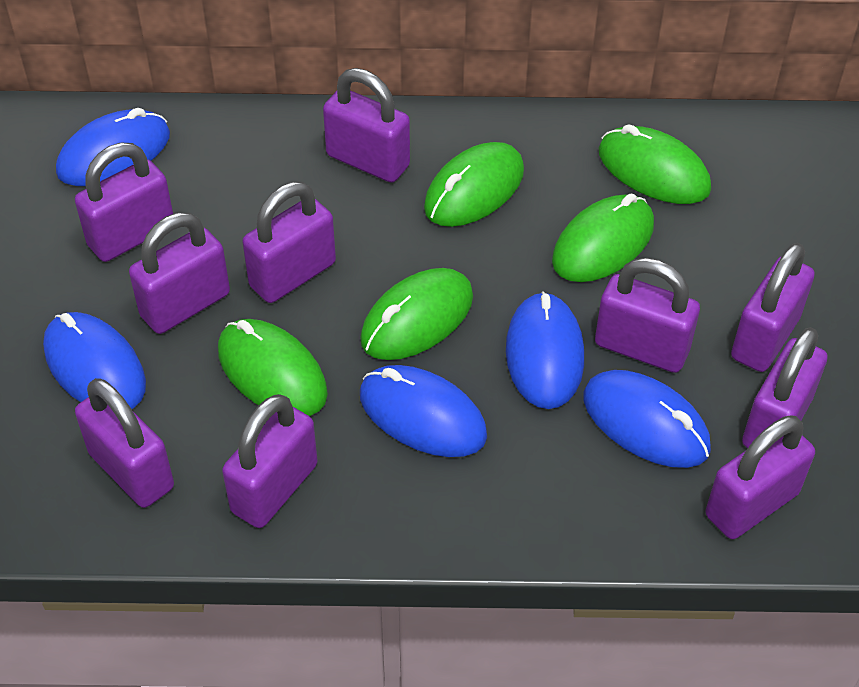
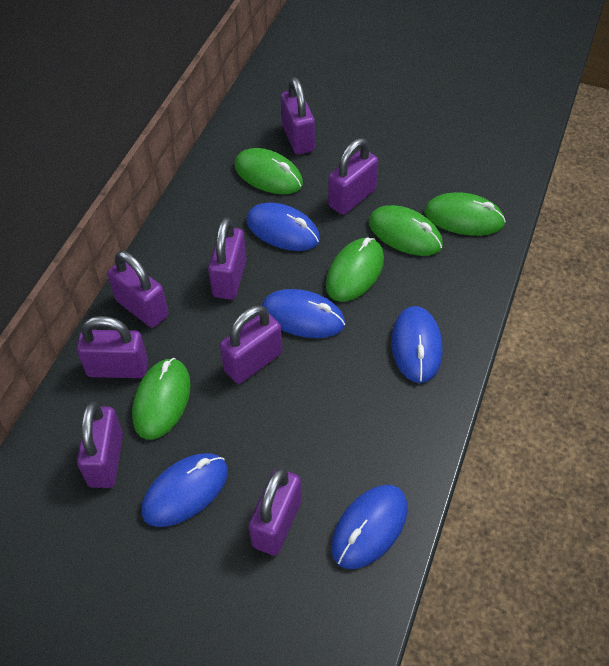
purple padlock: 10 -> 8

